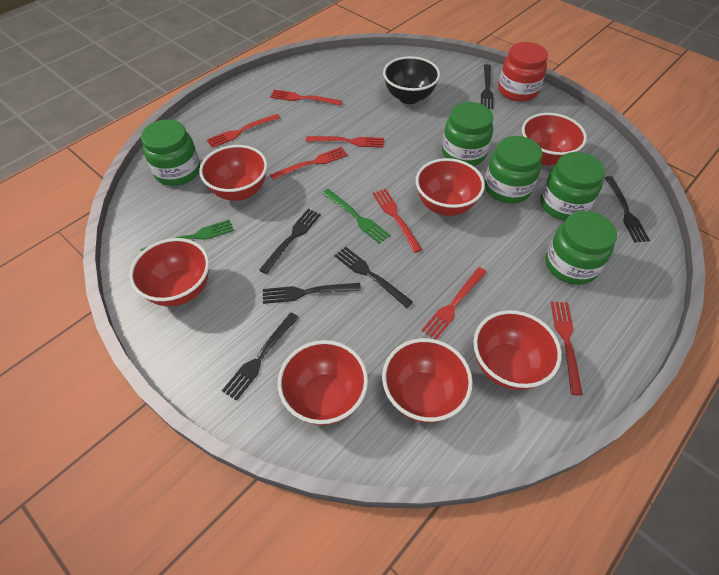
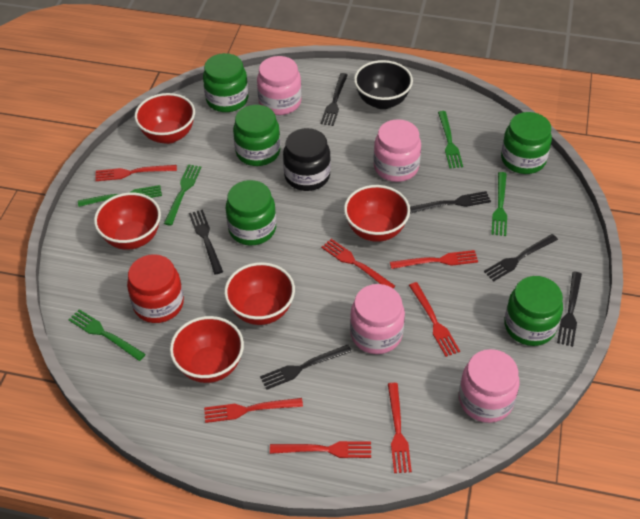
black jar: 0 -> 1
green fork: 2 -> 5
pink jar: 0 -> 4
red bowl: 7 -> 5

